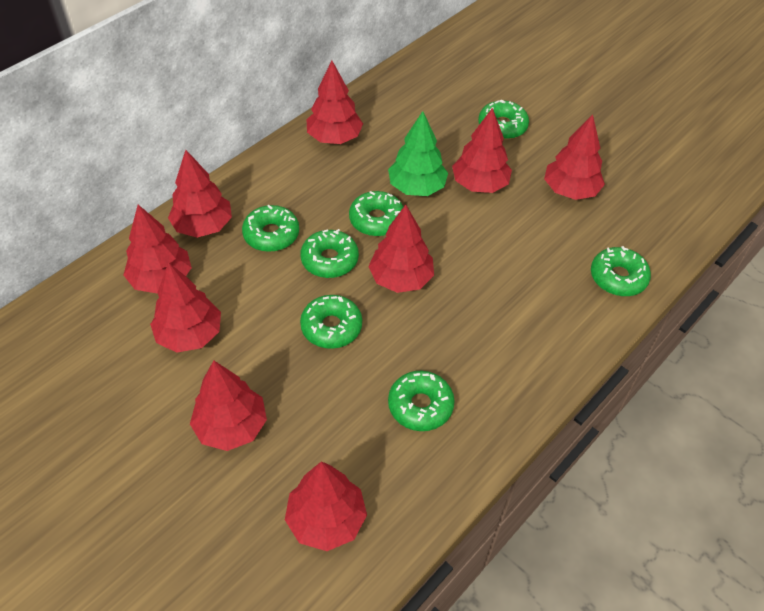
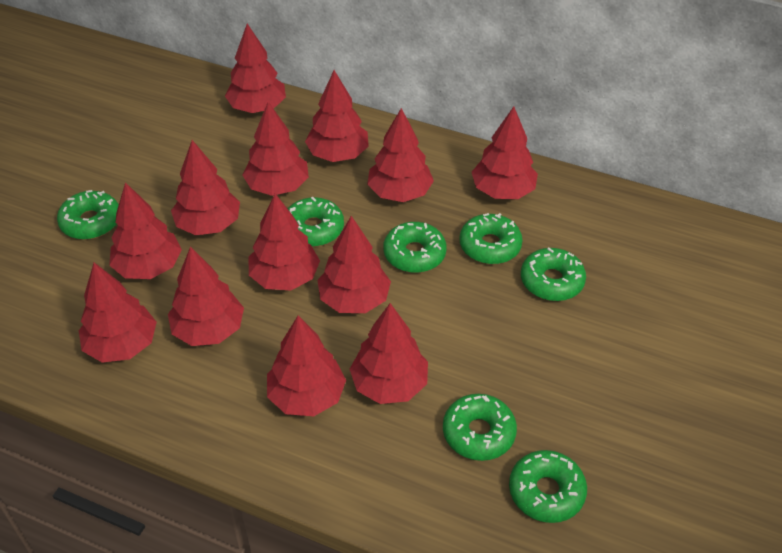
green tree: 1 -> 0
red tree: 9 -> 13

